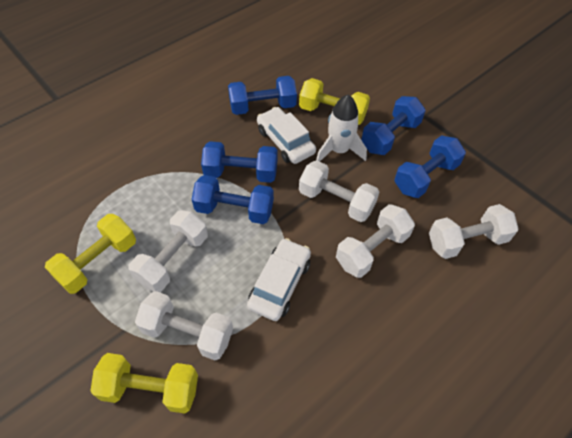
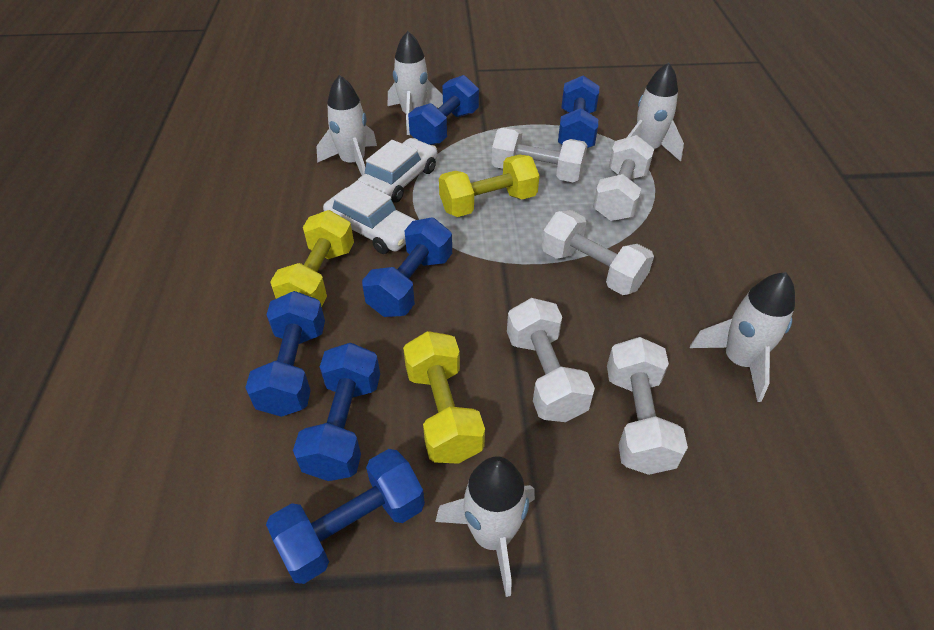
blue dumbbell: 5 -> 6
white rocket: 1 -> 5

